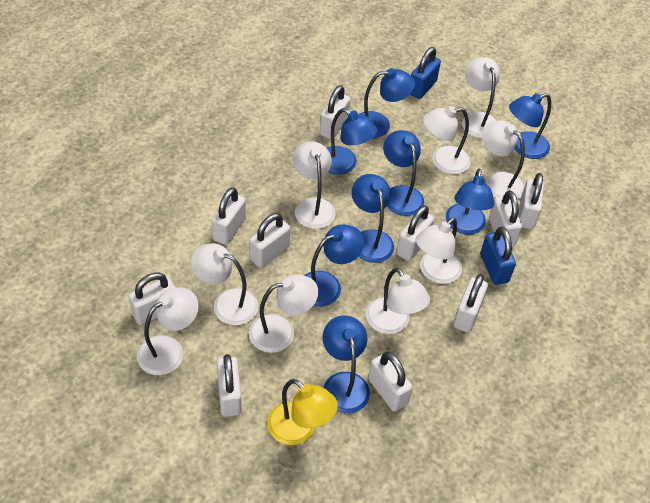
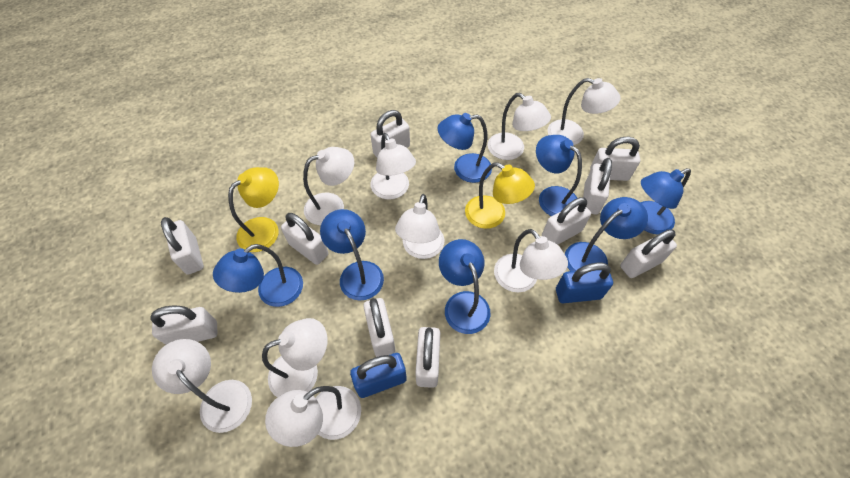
blue lamp: 8 -> 7
yellow lamp: 1 -> 2

